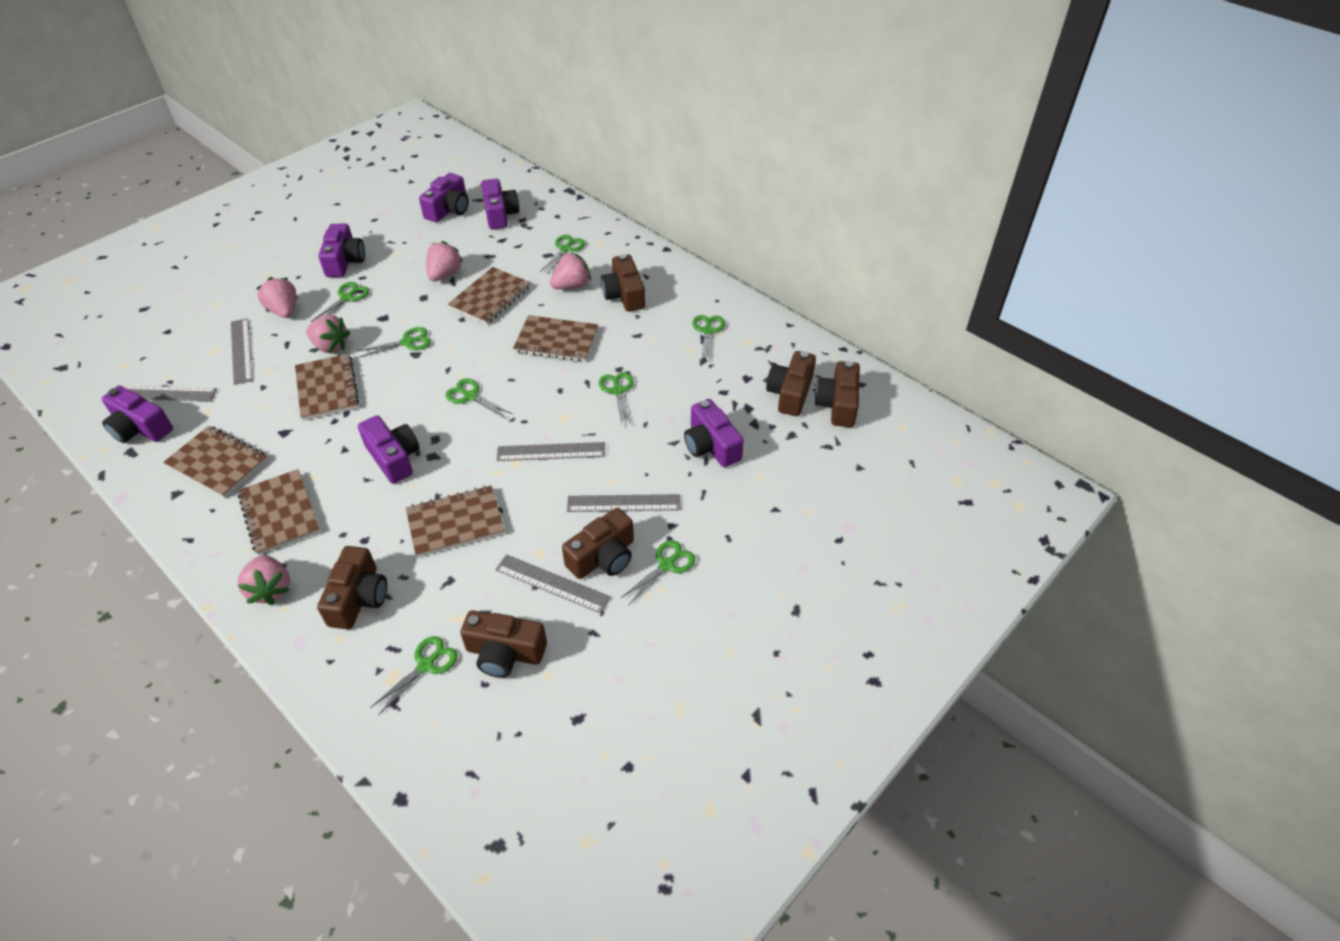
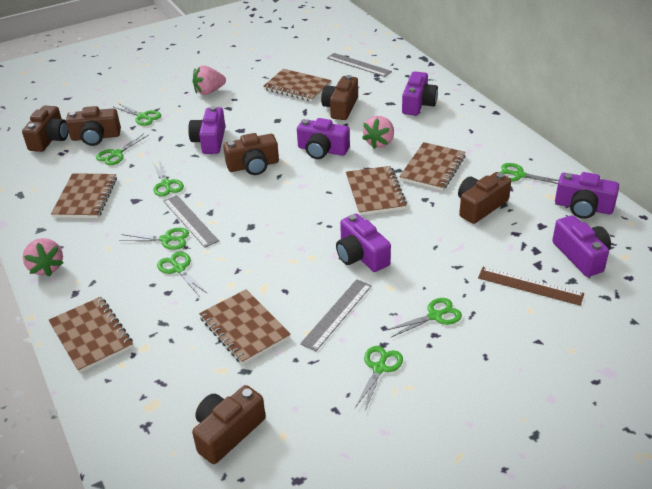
brown ruler: 0 -> 1
grey ruler: 5 -> 3
pink strawberry: 5 -> 3

